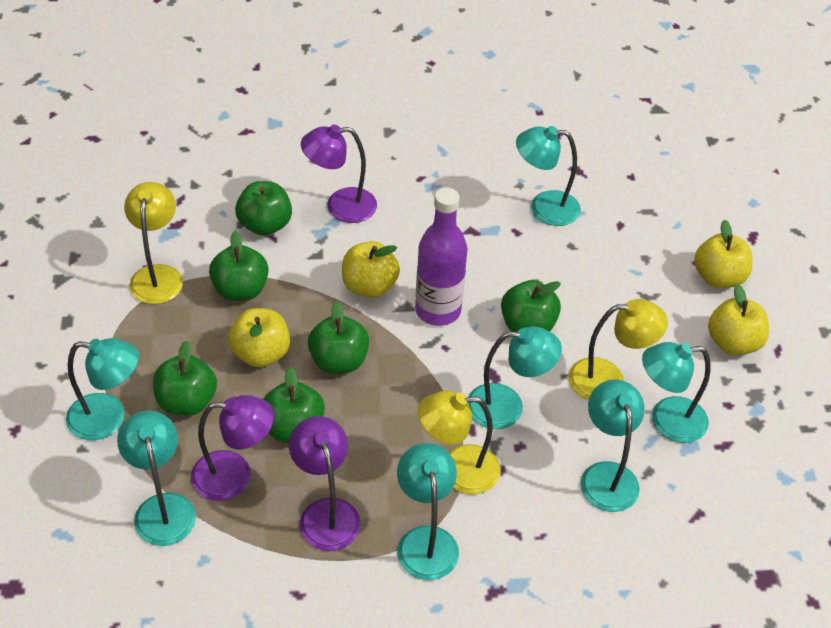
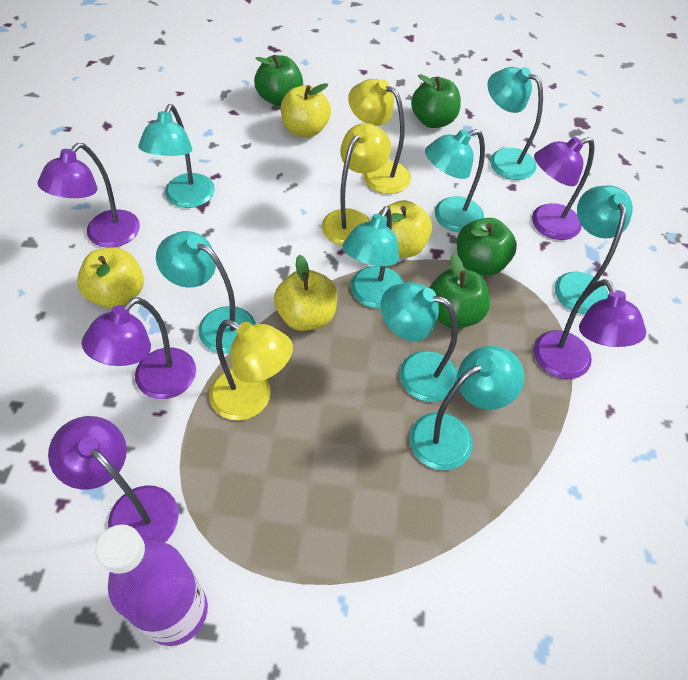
green apple: 6 -> 4
purple lamp: 3 -> 5
turquoise lamp: 7 -> 8

